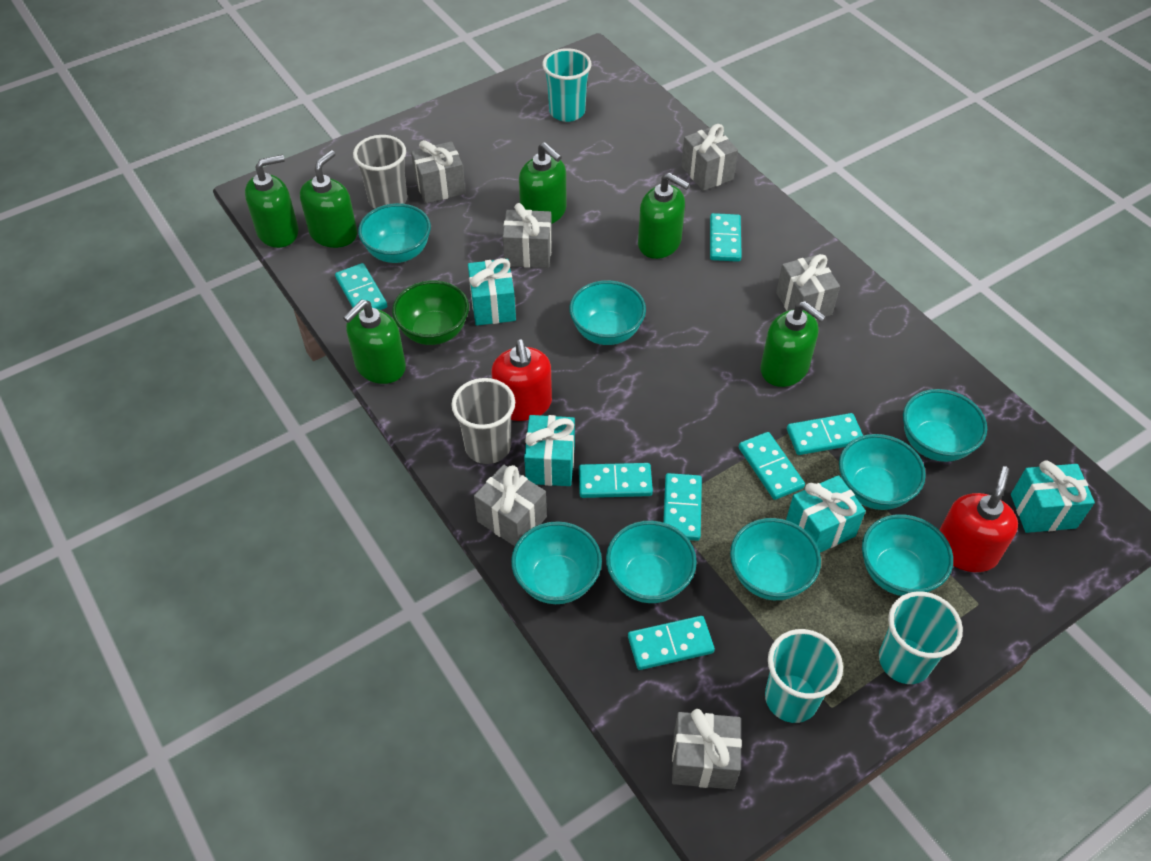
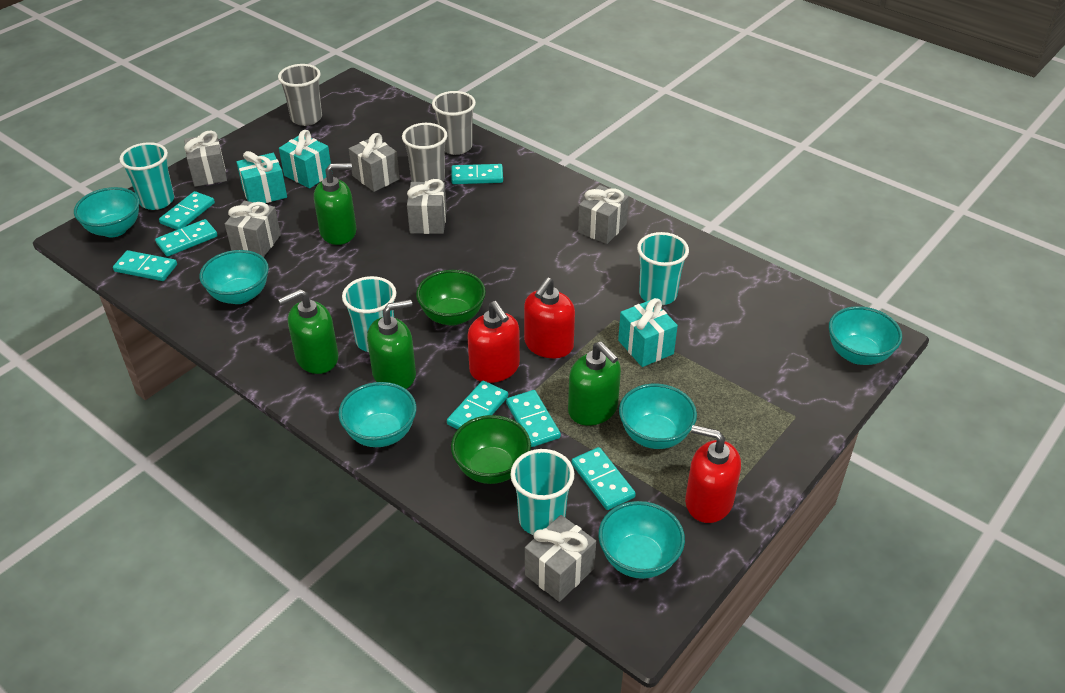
green bowl: 1 -> 2
green soap dispenser: 6 -> 4
grey cup: 2 -> 3
red soap dispenser: 2 -> 3
turquoise bowl: 8 -> 6
turquoise cup: 3 -> 4
turquoise gift: 4 -> 3

